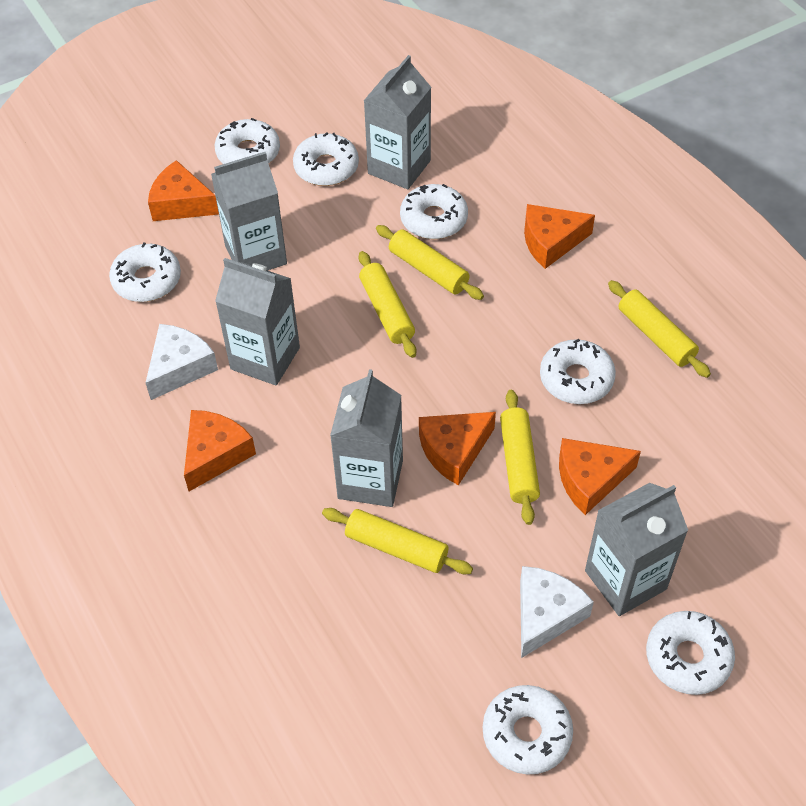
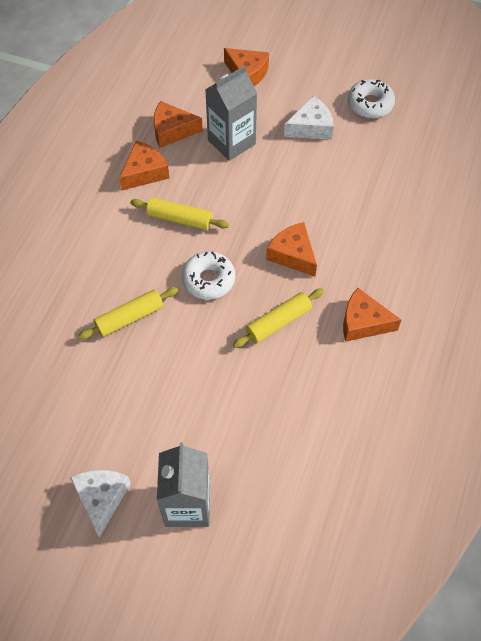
grey carton: 5 -> 2
white donut: 7 -> 2
yellow rolling pin: 5 -> 3

